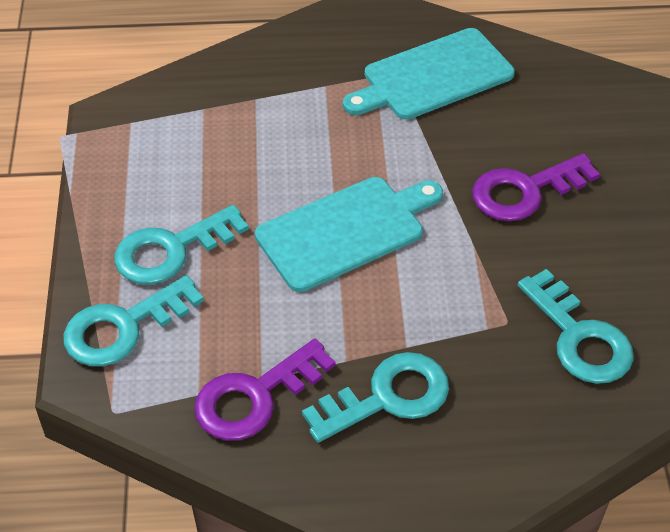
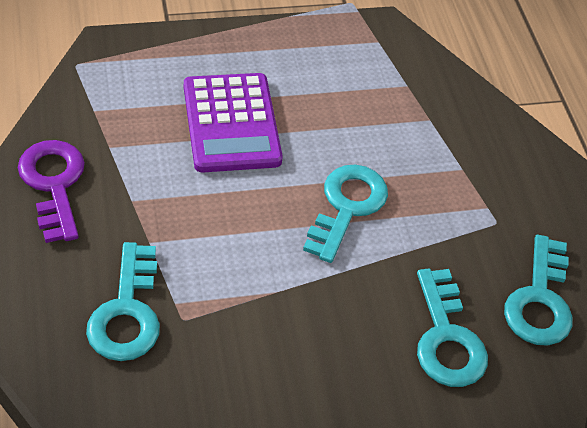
purple calculator: 0 -> 1
purple key: 2 -> 1
turquoise cutting board: 2 -> 0

